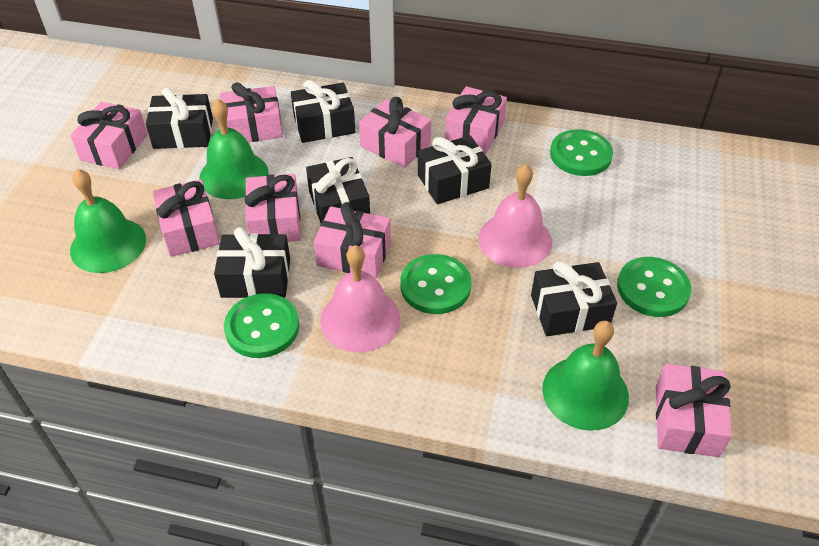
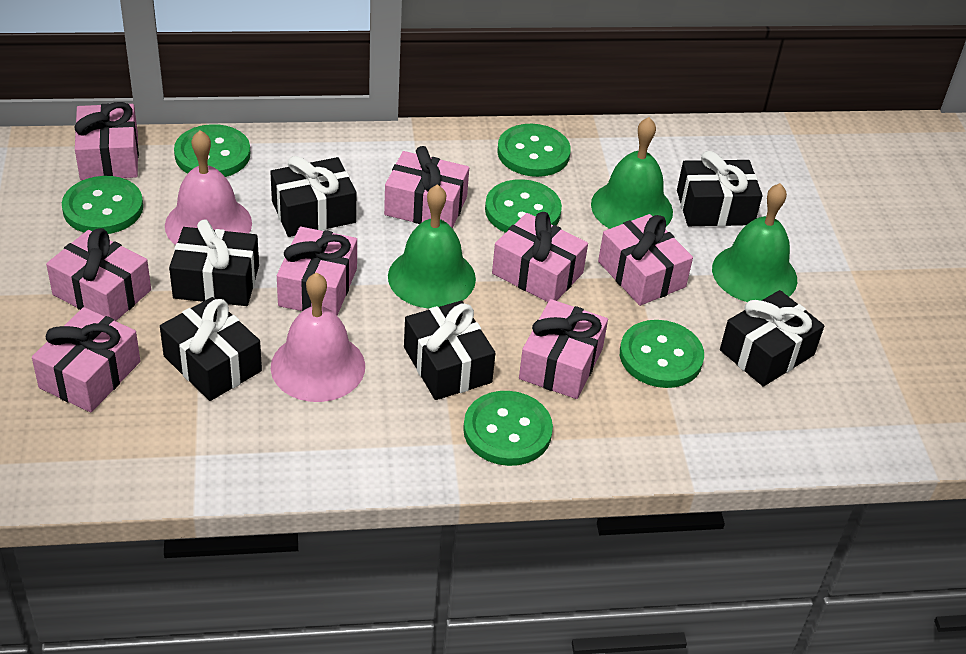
green button: 4 -> 6

